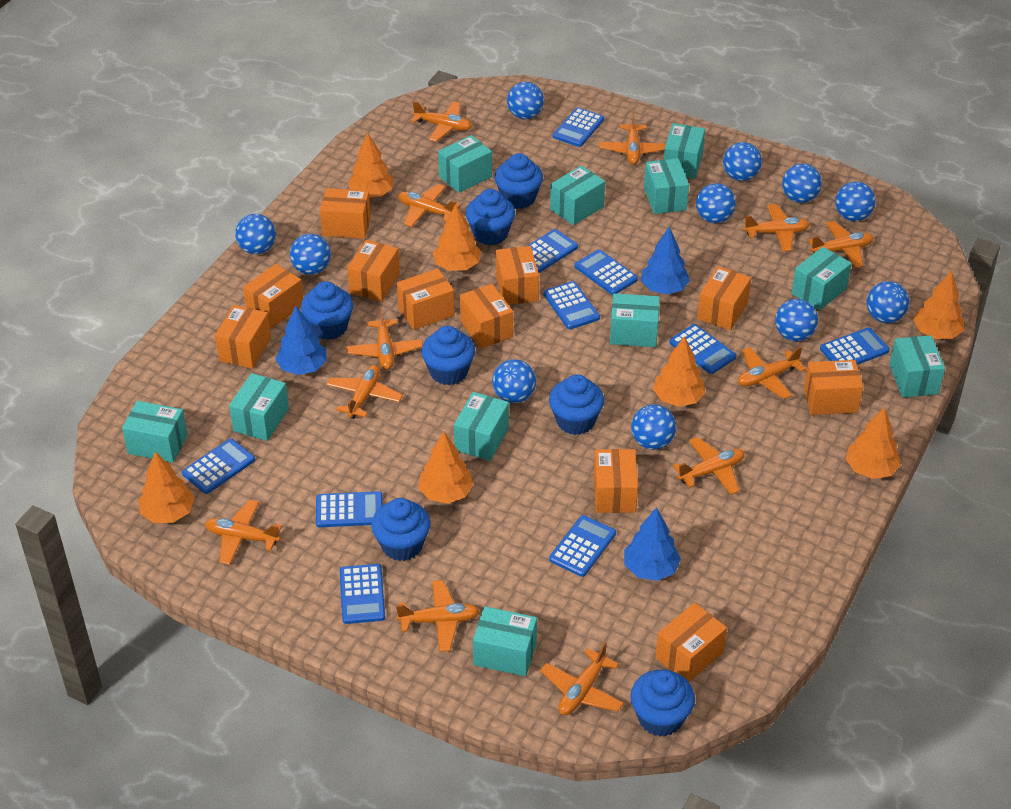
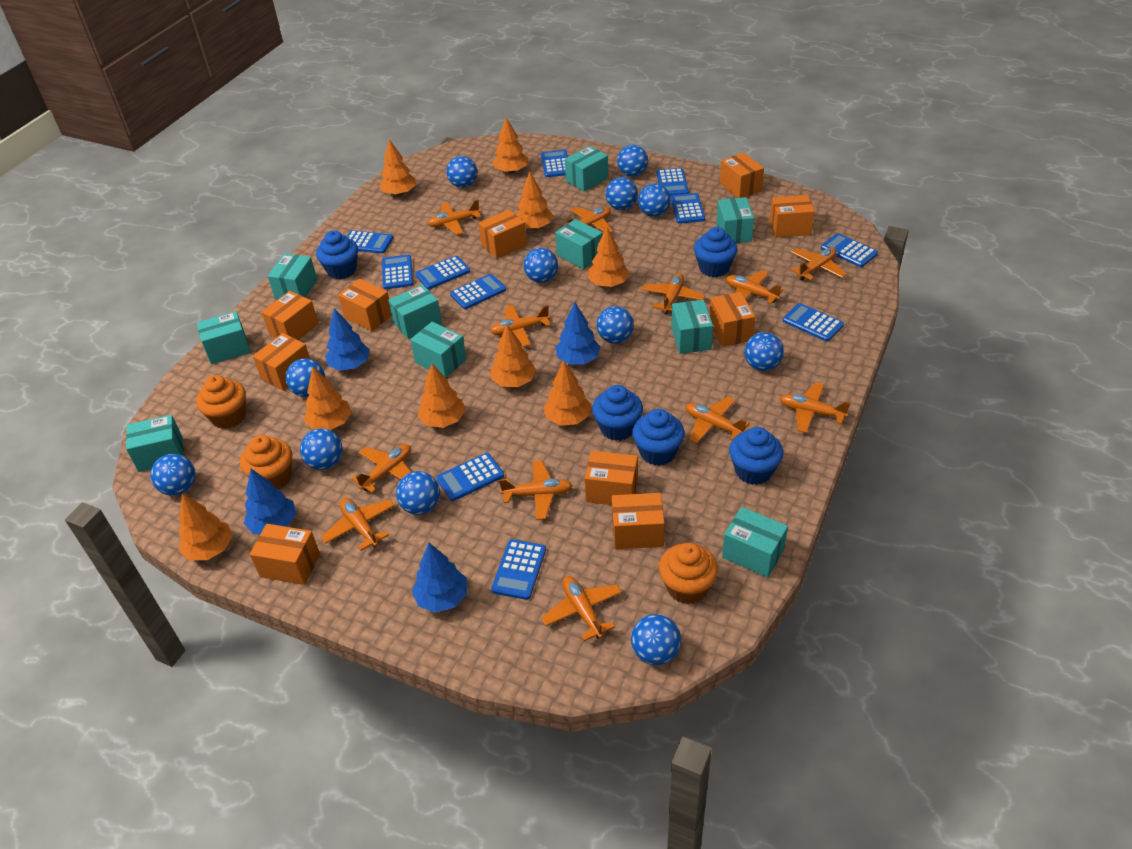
blue ball: 11 -> 12
blue calculator: 10 -> 11
blue cupcake: 7 -> 5
blue tree: 3 -> 4
orange box: 11 -> 10
orange cupcake: 0 -> 3
orange tree: 7 -> 9
turquoise box: 11 -> 10

